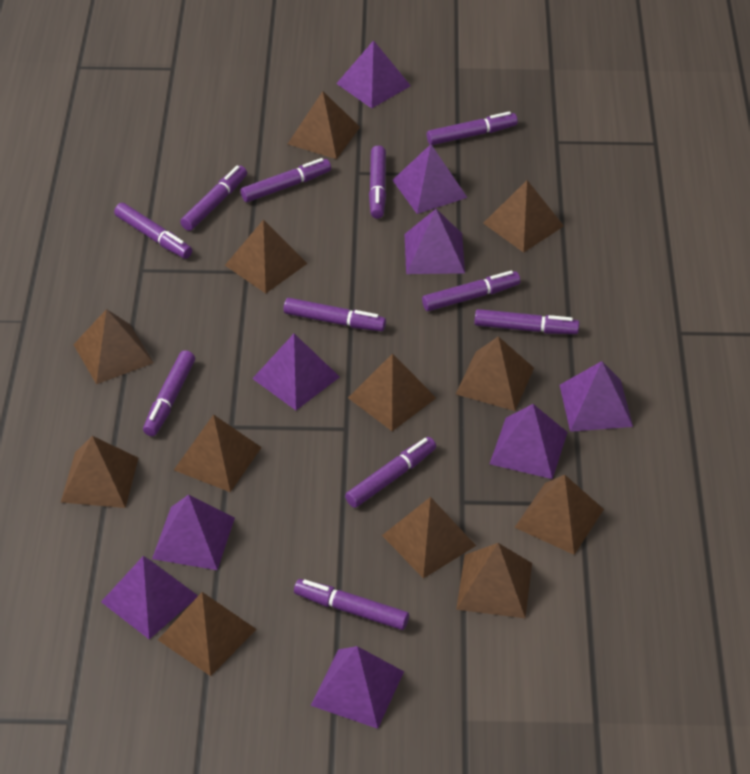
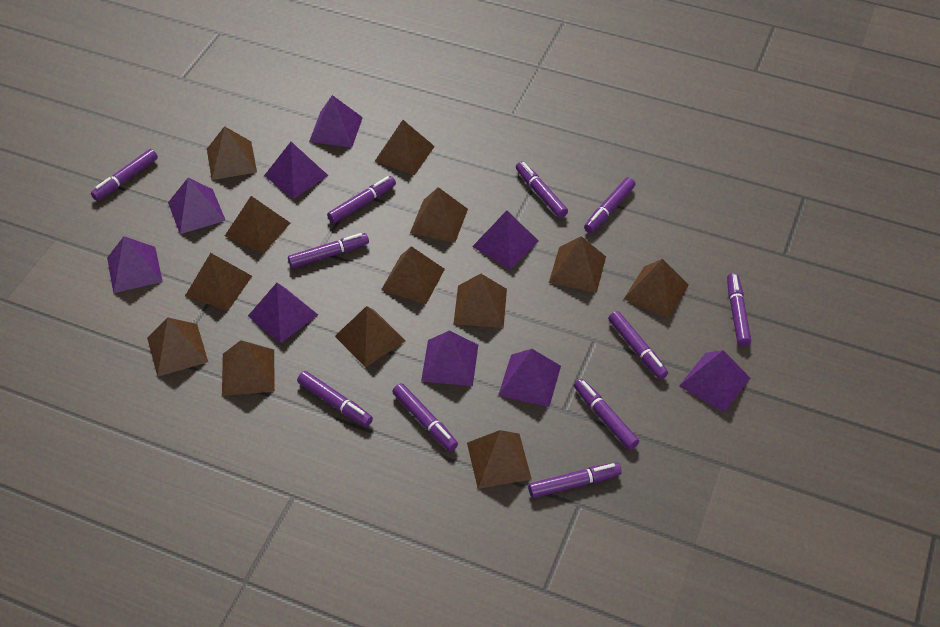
brown pyramid: 12 -> 13

